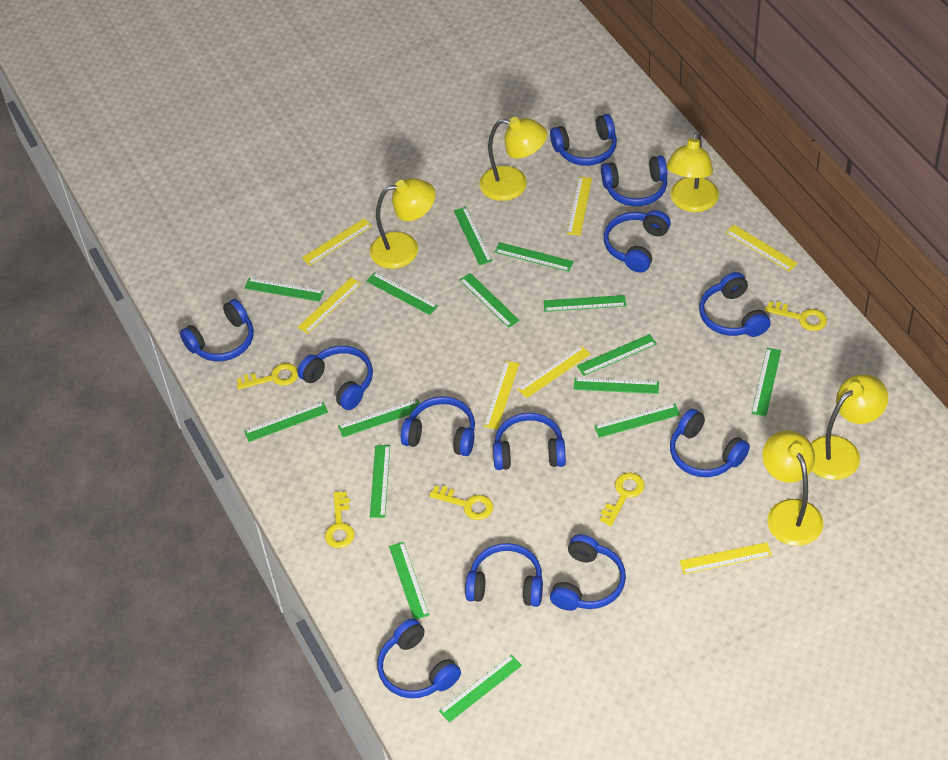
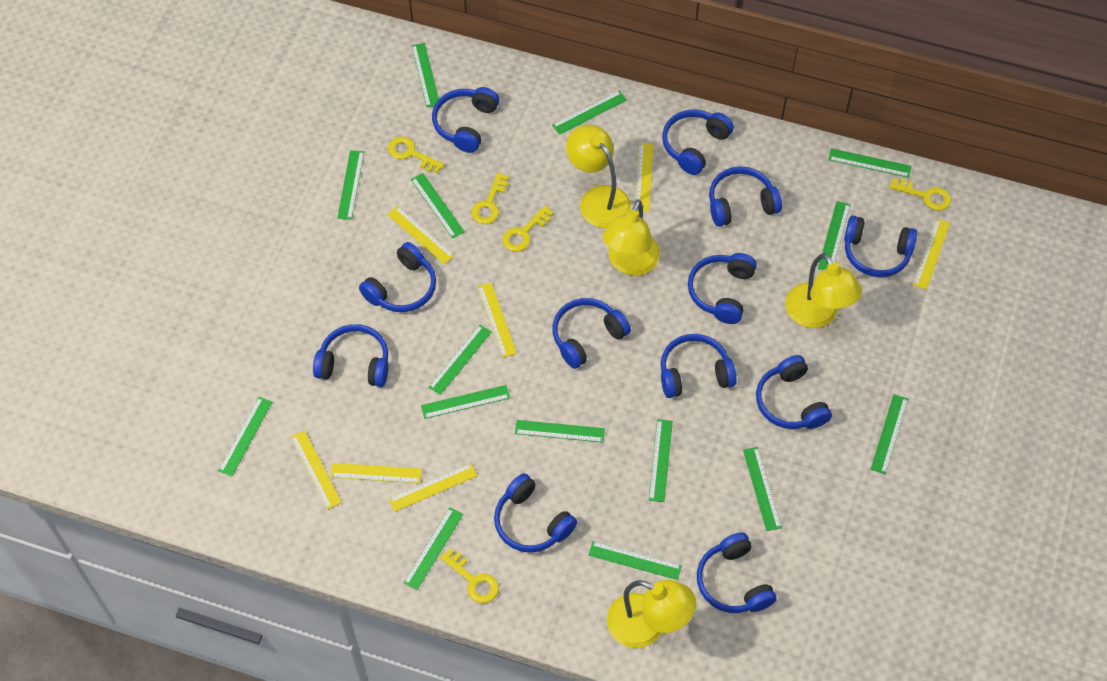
yellow lamp: 5 -> 4

